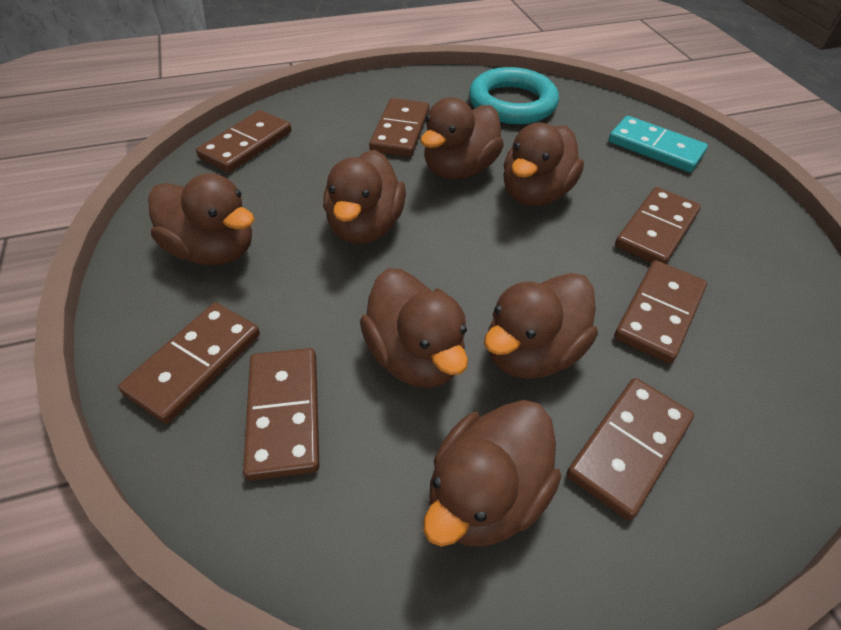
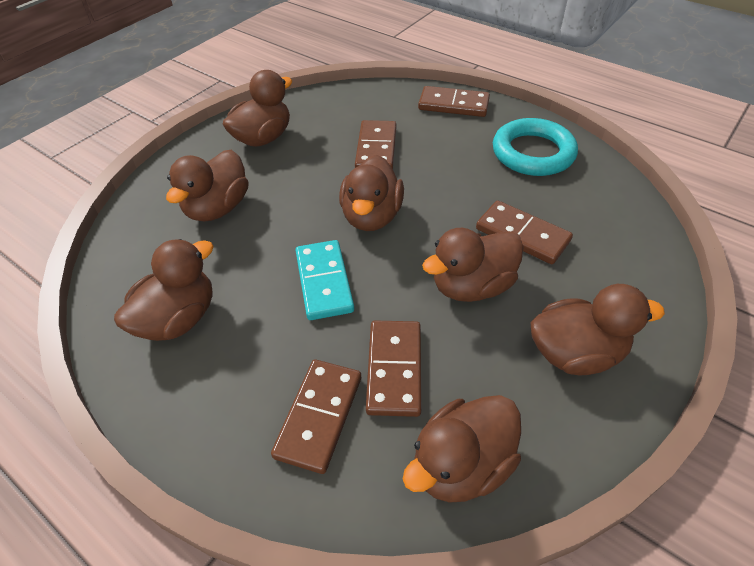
brown domino: 7 -> 5

